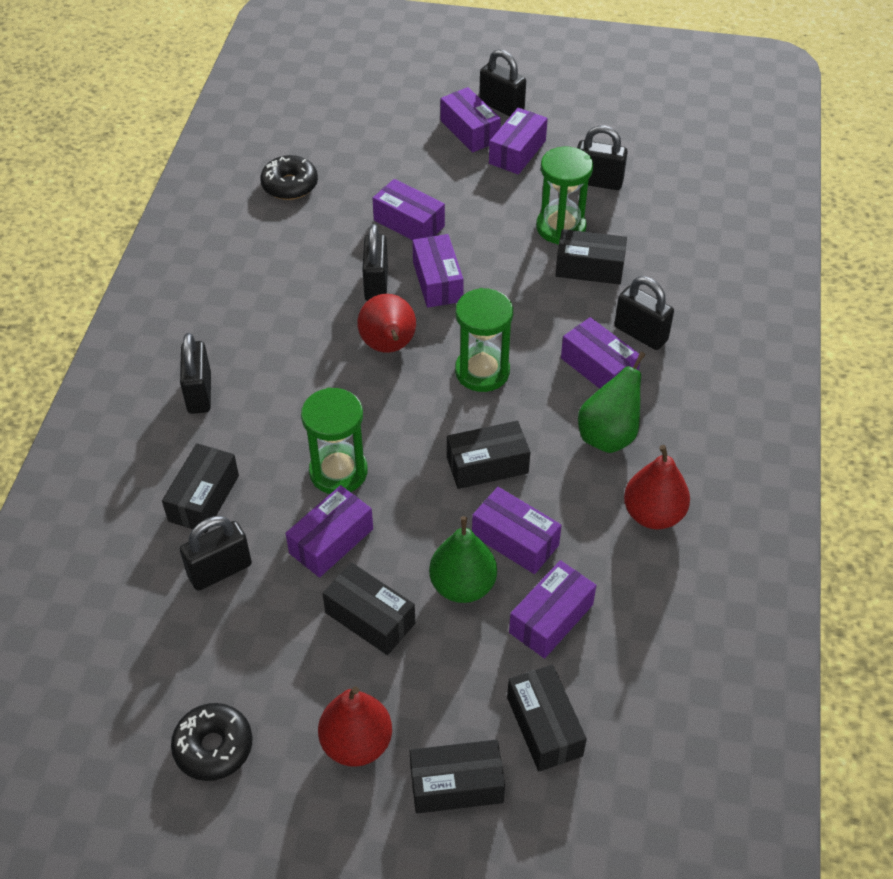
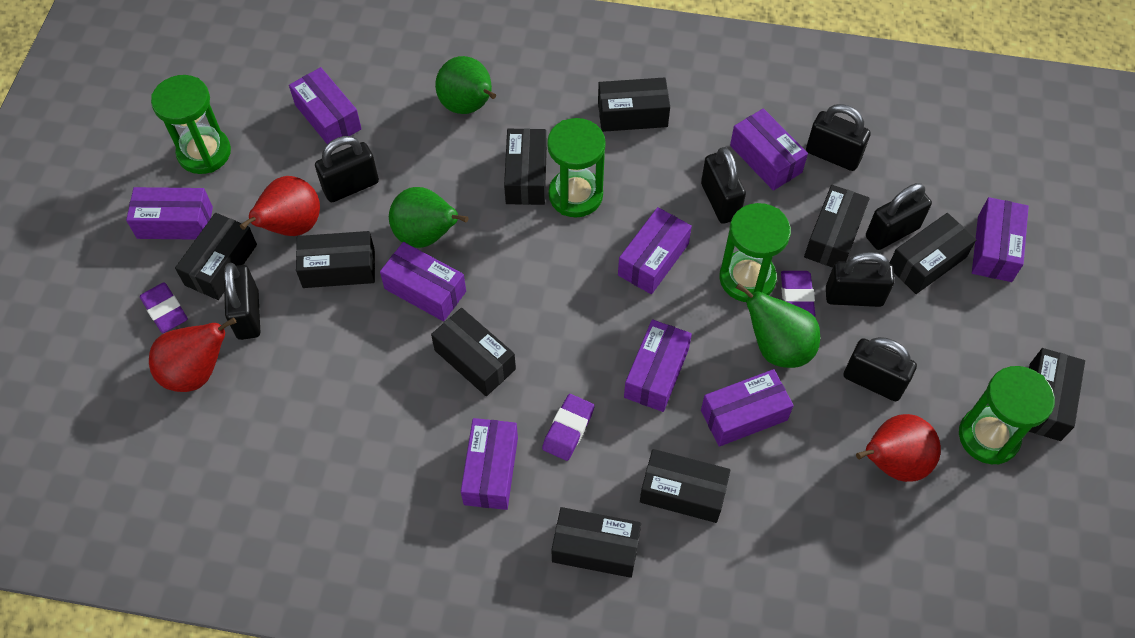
black box: 6 -> 10
black donut: 2 -> 0
black padlock: 6 -> 7
green hourglass: 3 -> 4
green pear: 2 -> 3
purple box: 8 -> 9
purple eraser: 0 -> 3

